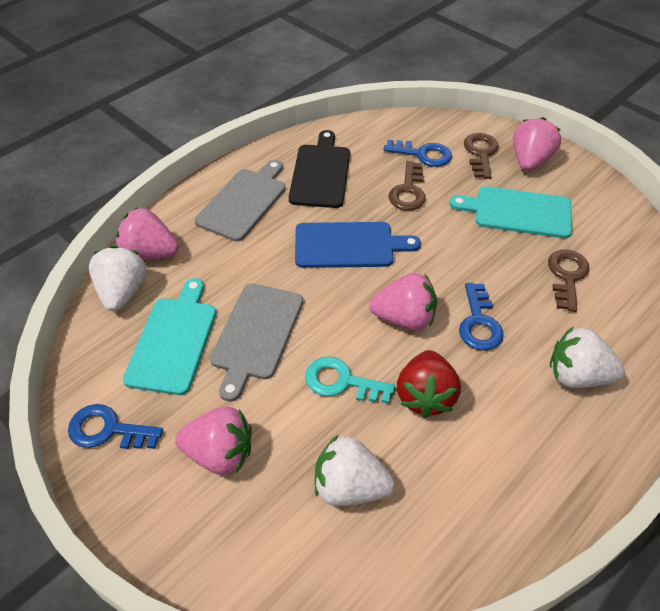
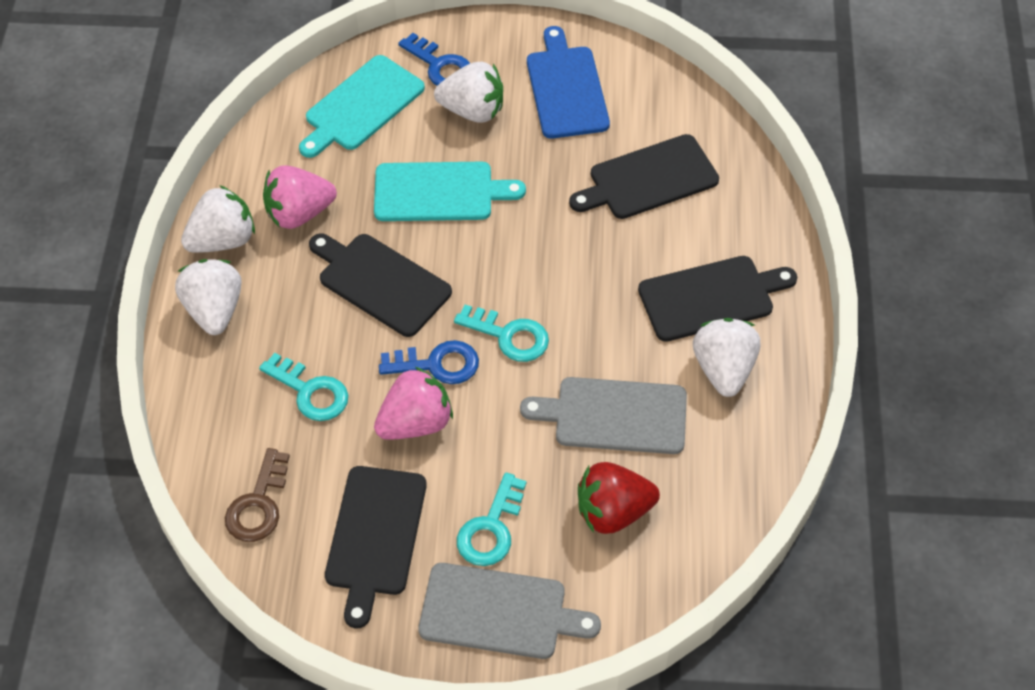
black cutting board: 1 -> 4
blue key: 3 -> 2
brown key: 3 -> 1
pink strawberry: 4 -> 2
turquoise key: 1 -> 3
white strawberry: 3 -> 4

